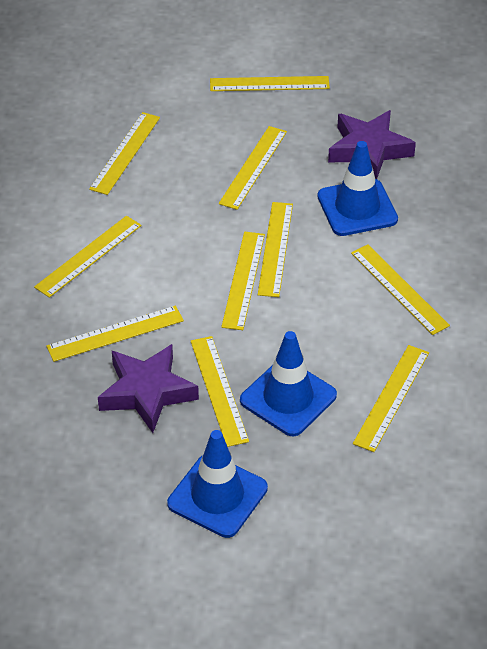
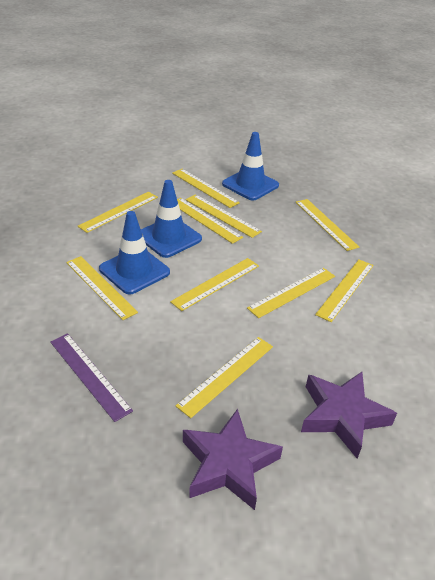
purple ruler: 0 -> 1

